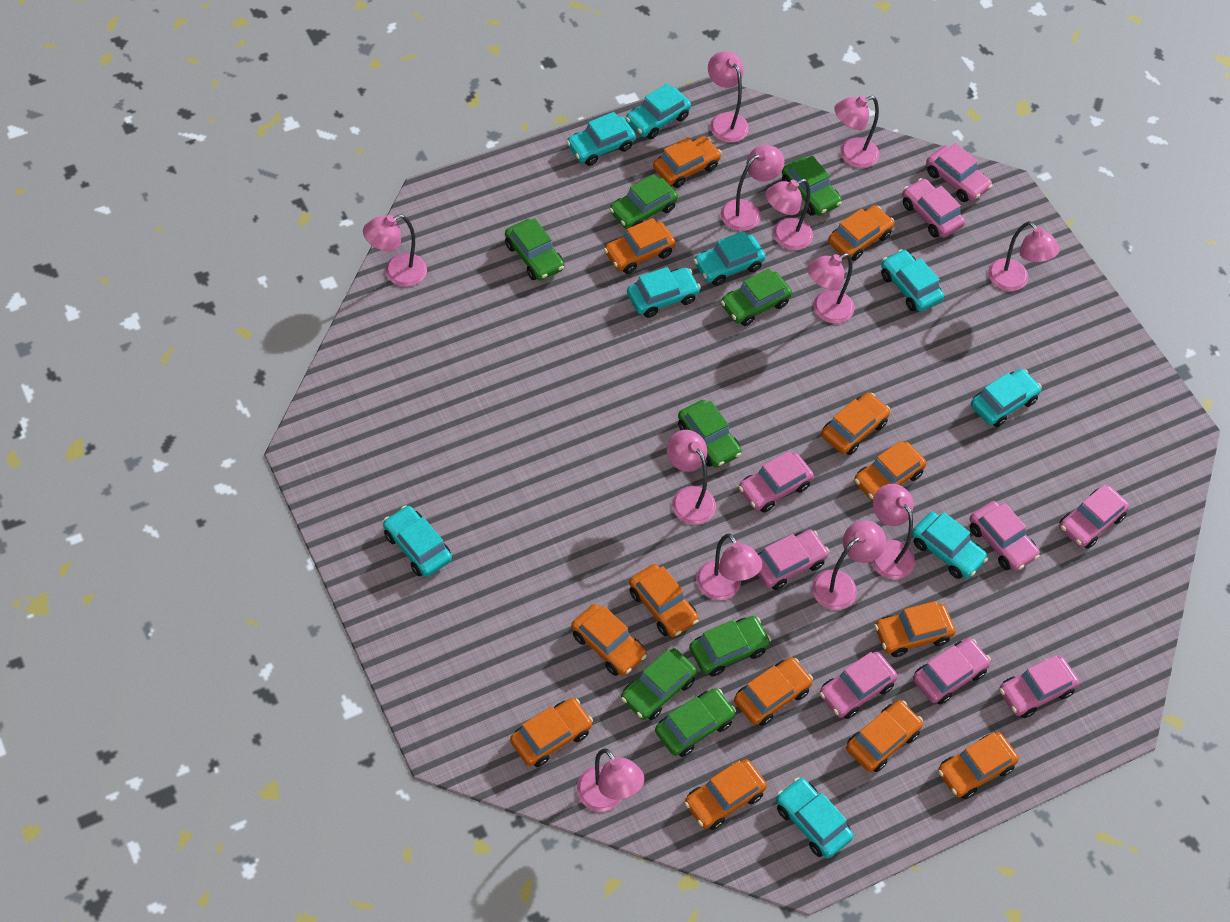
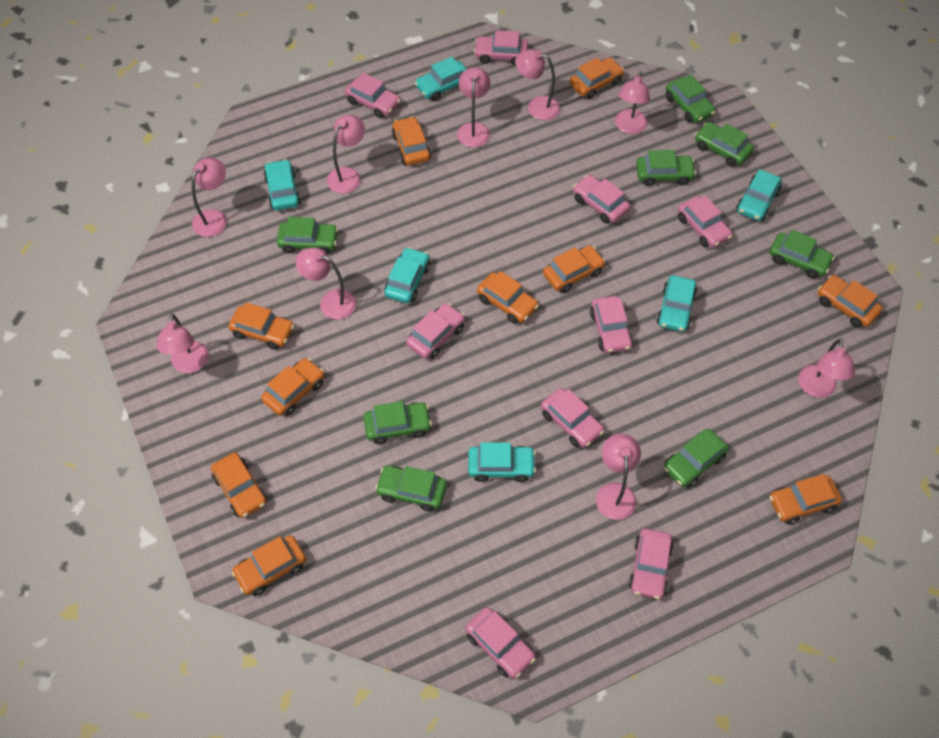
orange car: 13 -> 10
pink lamp: 12 -> 9
turquoise car: 9 -> 6

